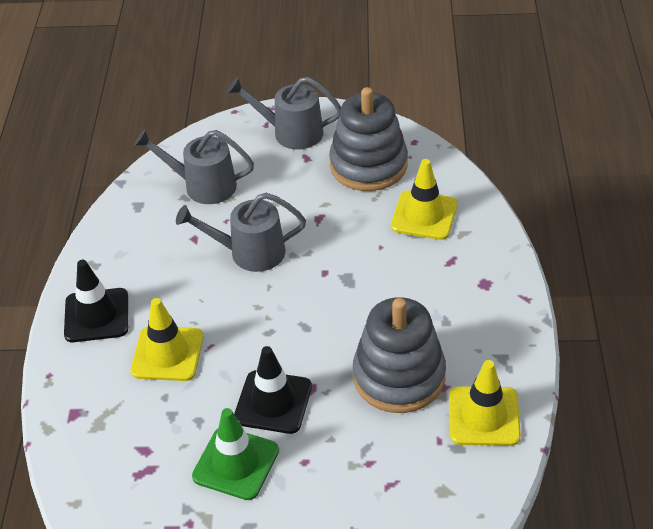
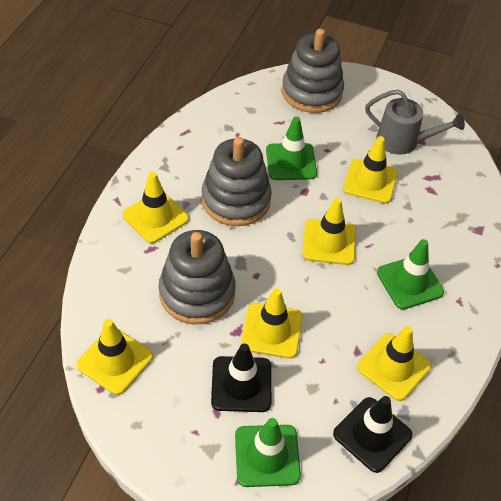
green traffic cone: 1 -> 3
grey stacking toy: 2 -> 3
grey watering can: 3 -> 1
yellow traffic cone: 3 -> 6

